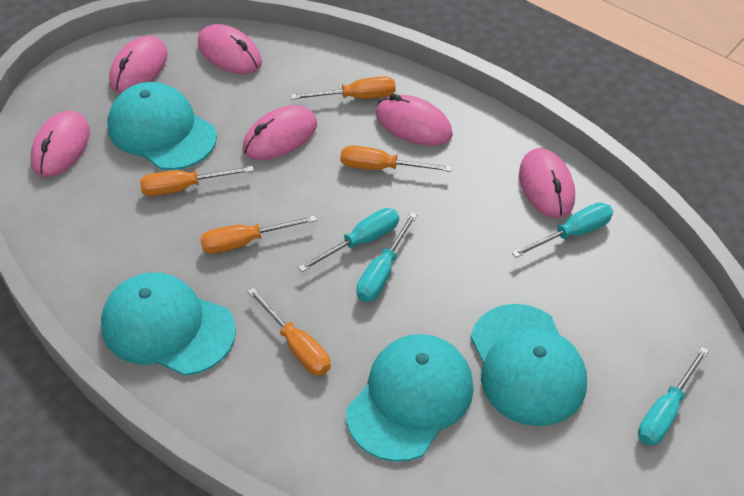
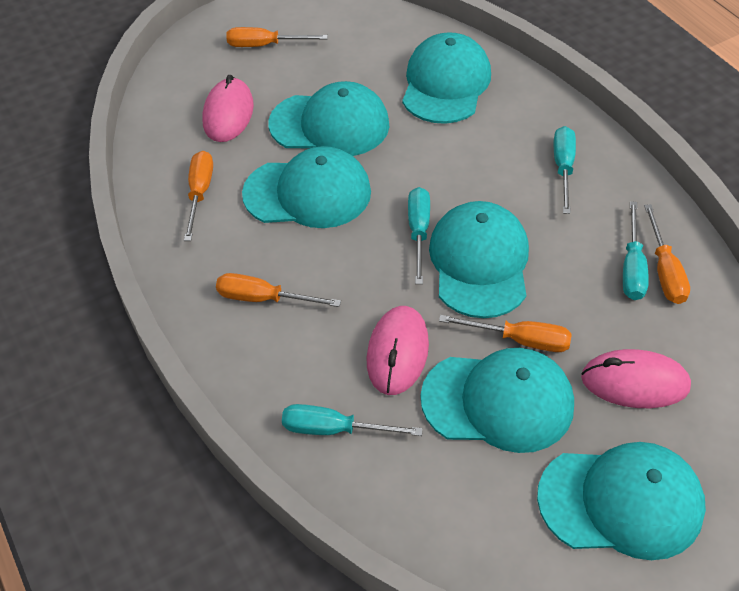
pink mouse: 6 -> 3
turquoise cap: 4 -> 6

